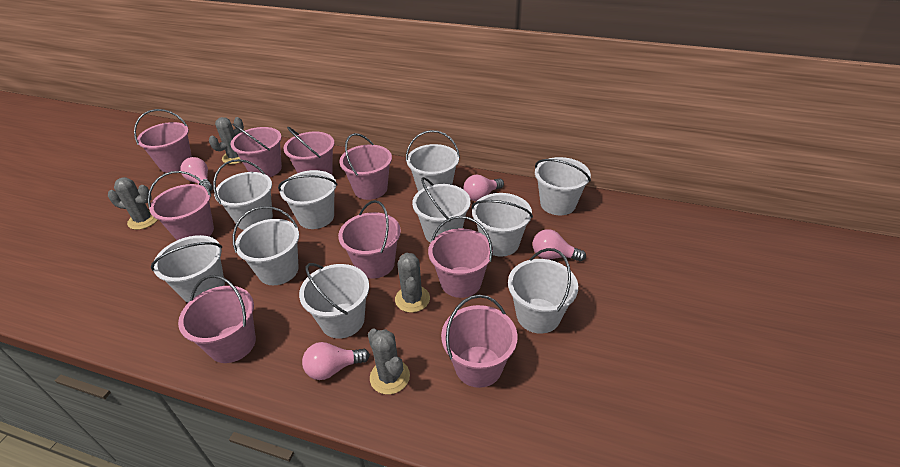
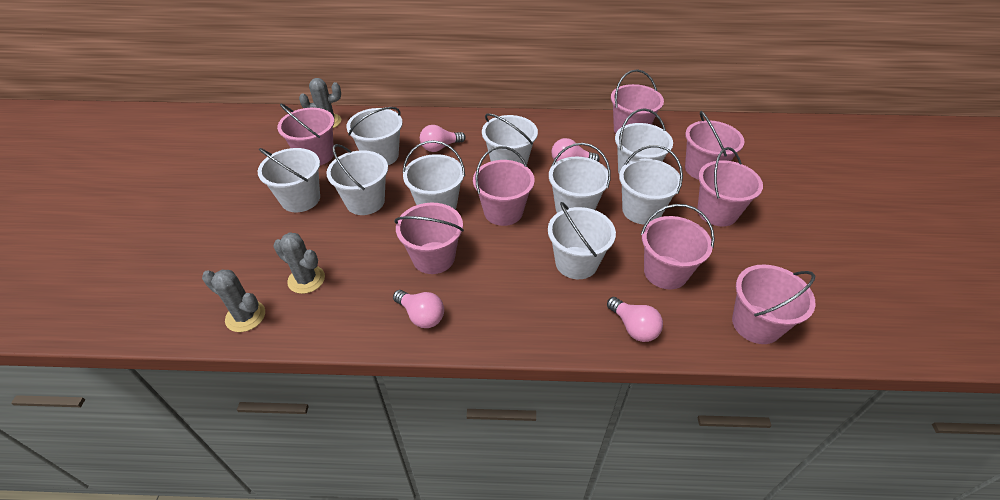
grey cactus: 4 -> 3
pink bucket: 9 -> 8
white bucket: 10 -> 9

